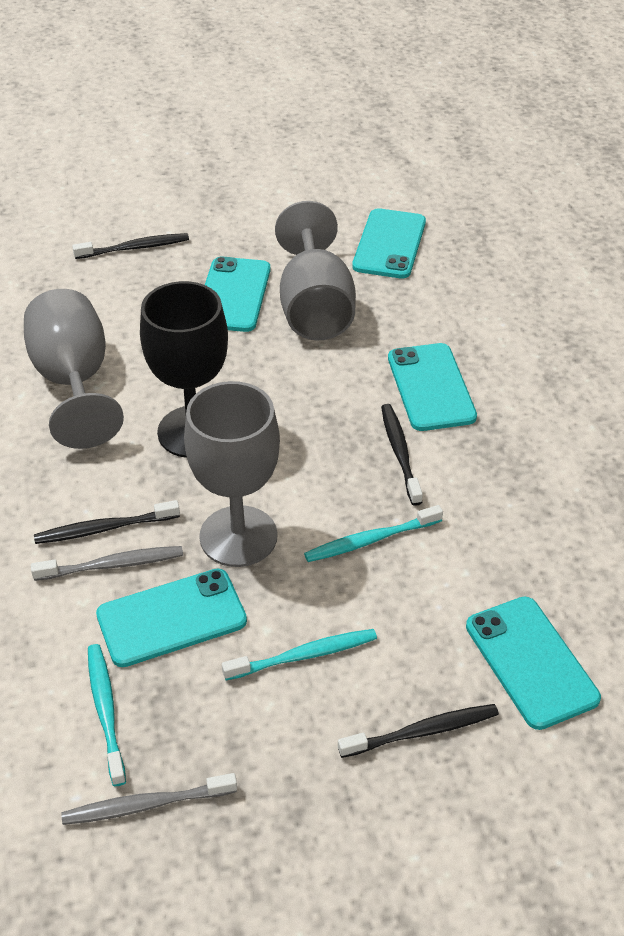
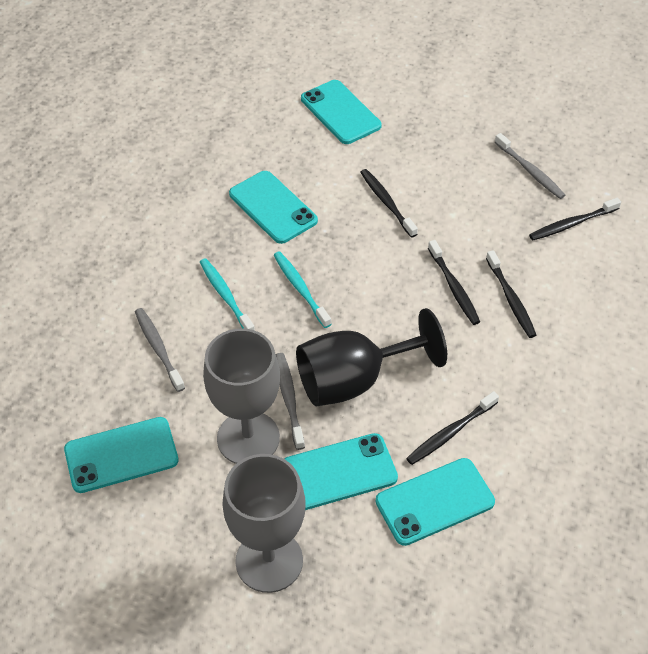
black toothbrush: 4 -> 5
grey goblet: 3 -> 2
grey toothbrush: 2 -> 3
turquoise toothbrush: 3 -> 2

